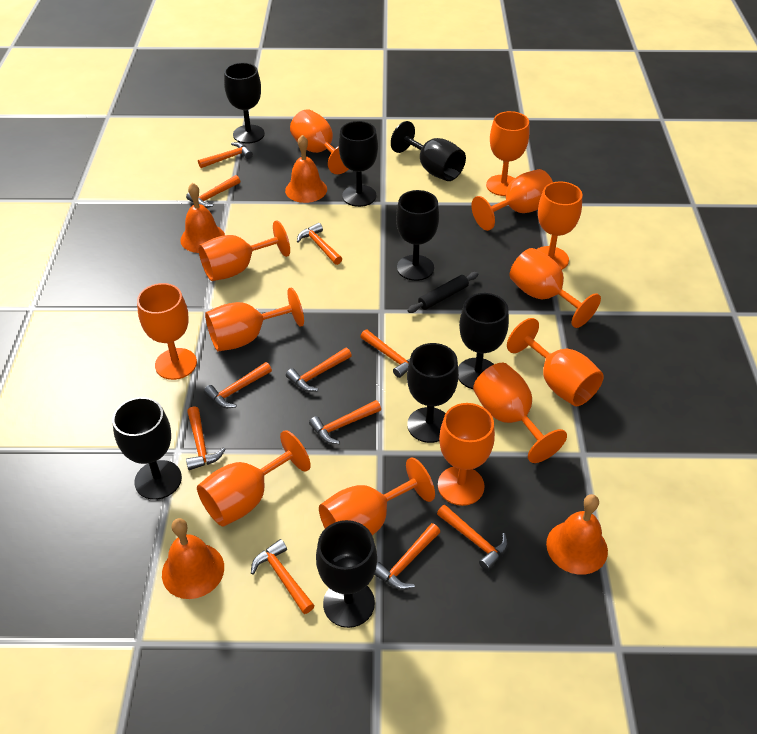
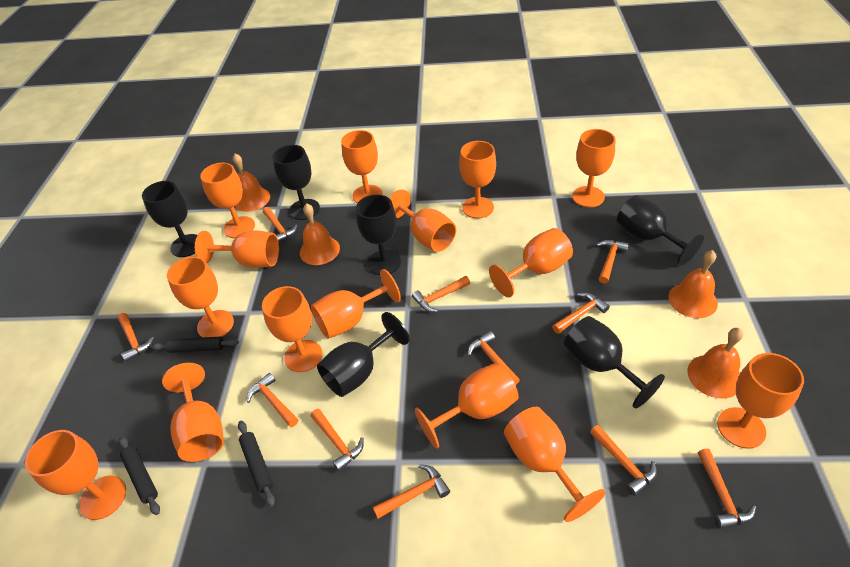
black goblet: 8 -> 6
black rolling pin: 1 -> 3
orange goblet: 13 -> 15

